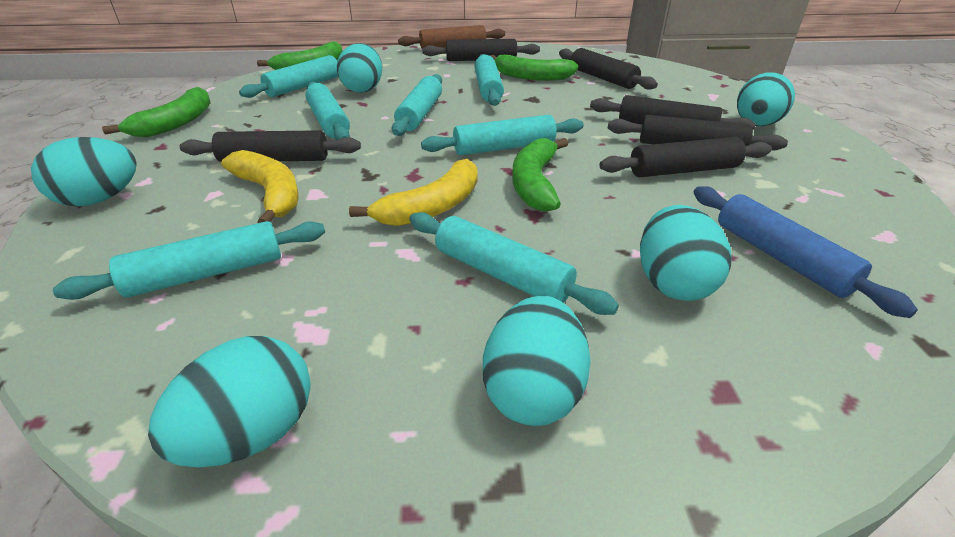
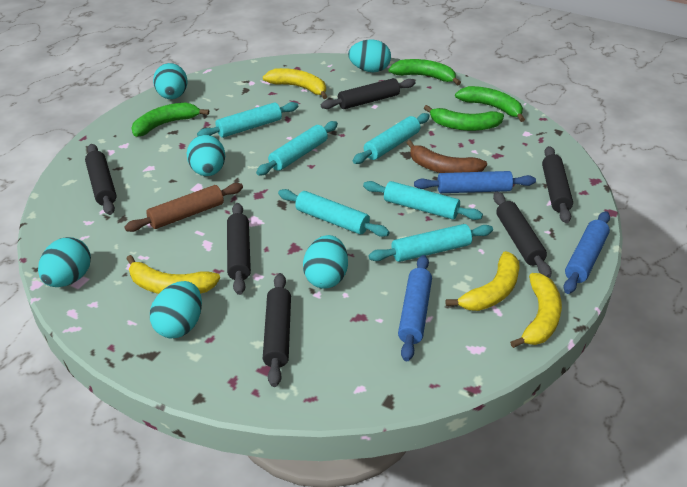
blue rolling pin: 1 -> 3
brown banana: 0 -> 1
turquoise rolling pin: 7 -> 6
yellow banana: 2 -> 4

